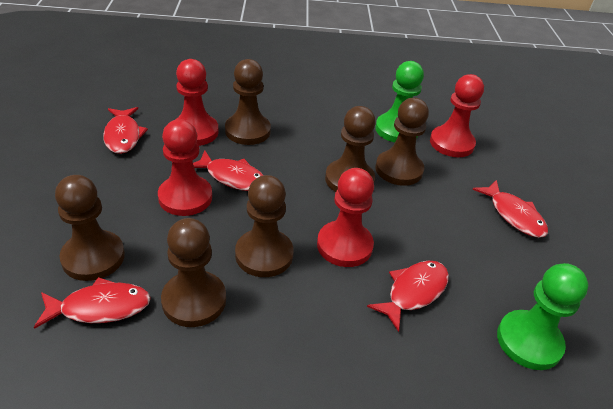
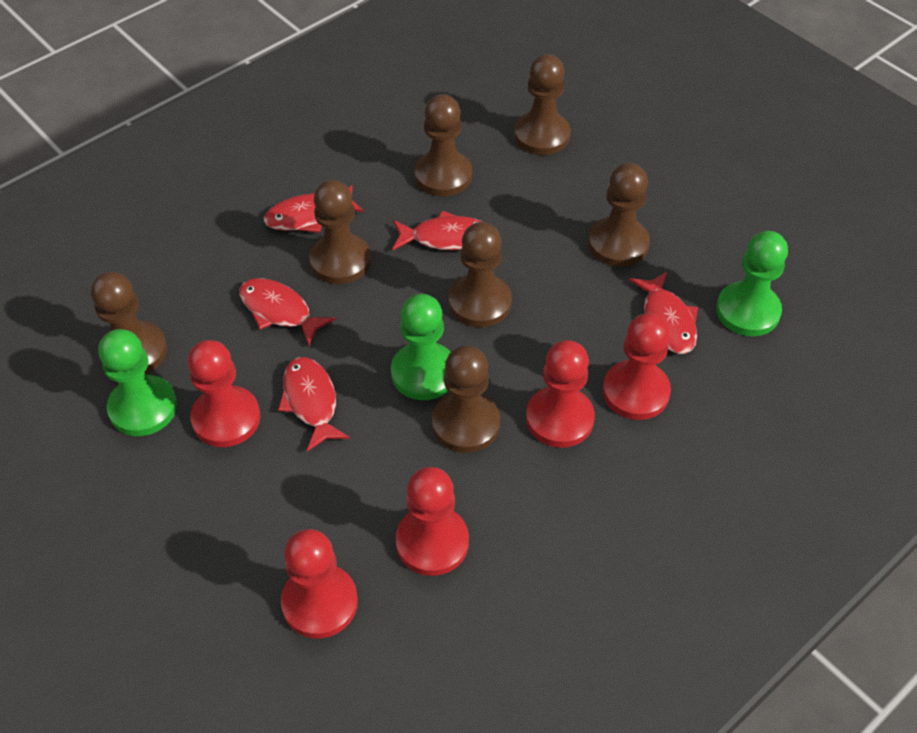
brown pawn: 6 -> 7
green pawn: 2 -> 3
red pawn: 4 -> 5

